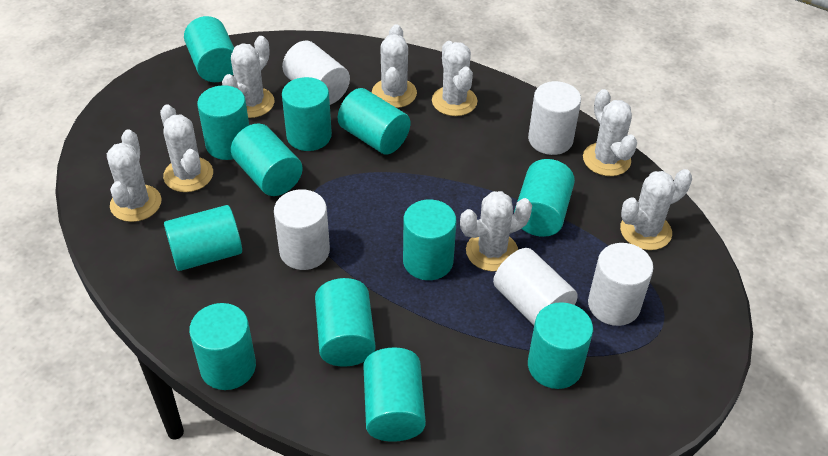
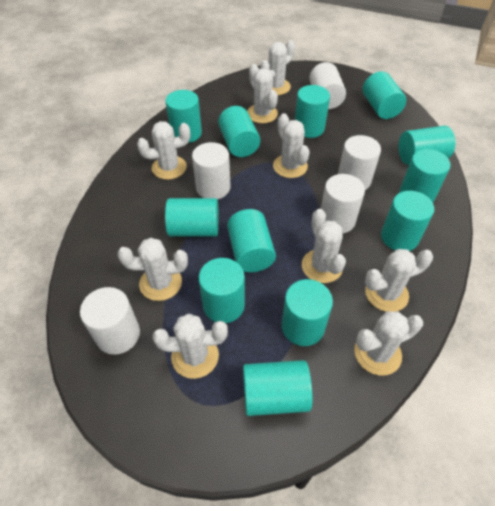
white cactus: 8 -> 9

